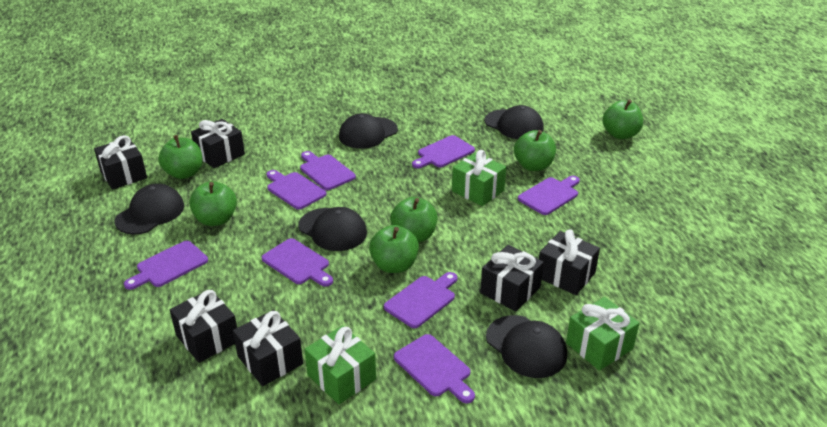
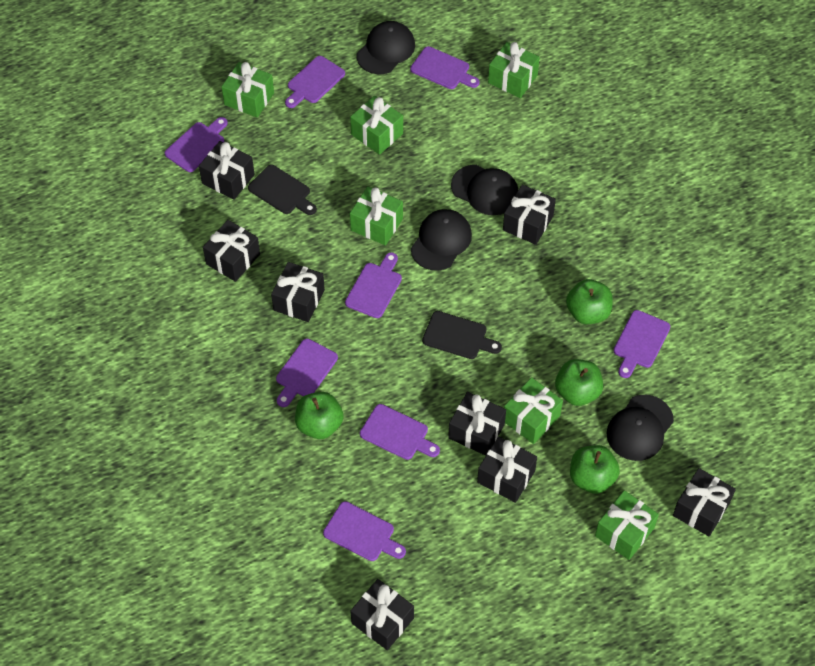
black cap: 5 -> 4
black cutting board: 0 -> 2
black gift: 6 -> 8
green apple: 6 -> 4
green gift: 3 -> 6

